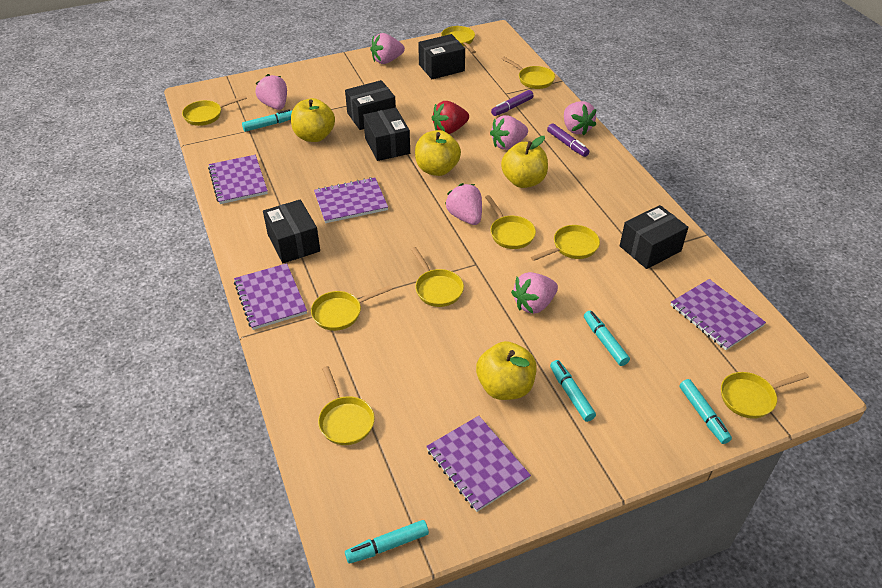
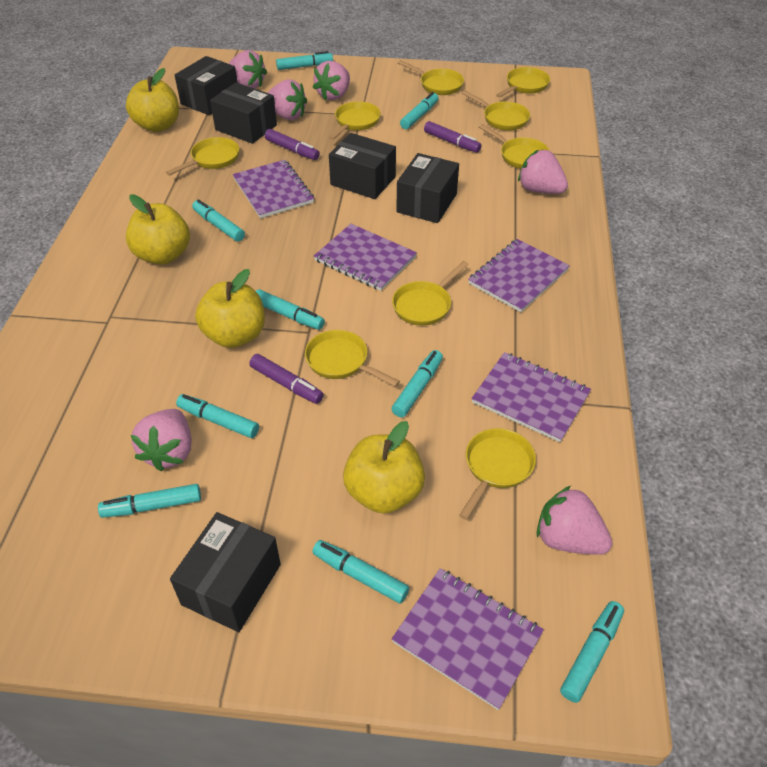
purple marker: 2 -> 3
red strawberry: 1 -> 0
turquoise marker: 5 -> 9

